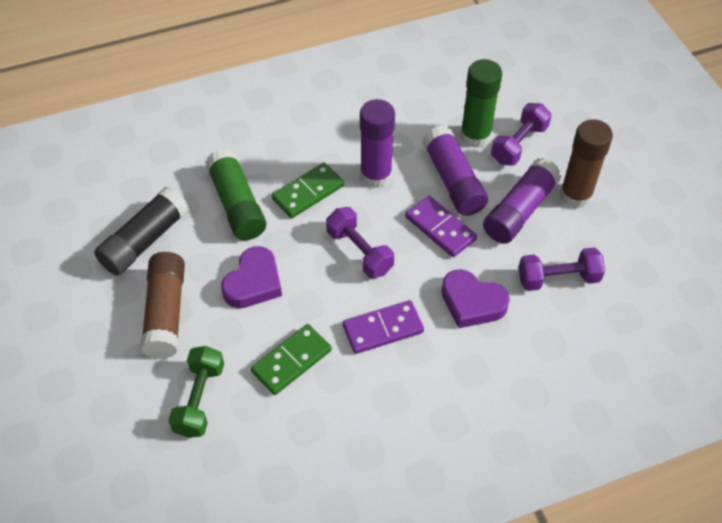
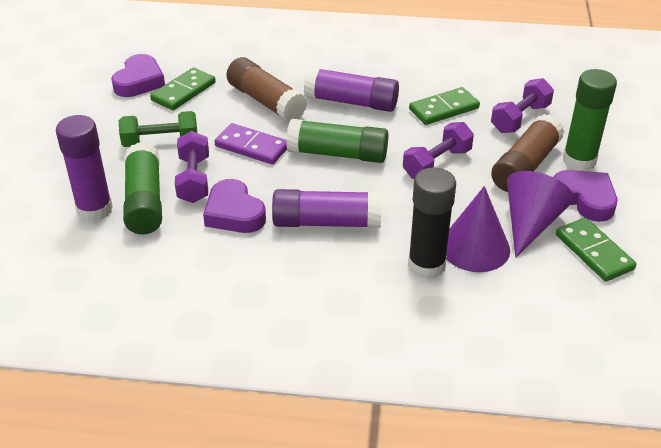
green domino: 2 -> 3
green glue stick: 2 -> 3
purple cone: 0 -> 2
purple domino: 2 -> 1
purple heart: 2 -> 3

